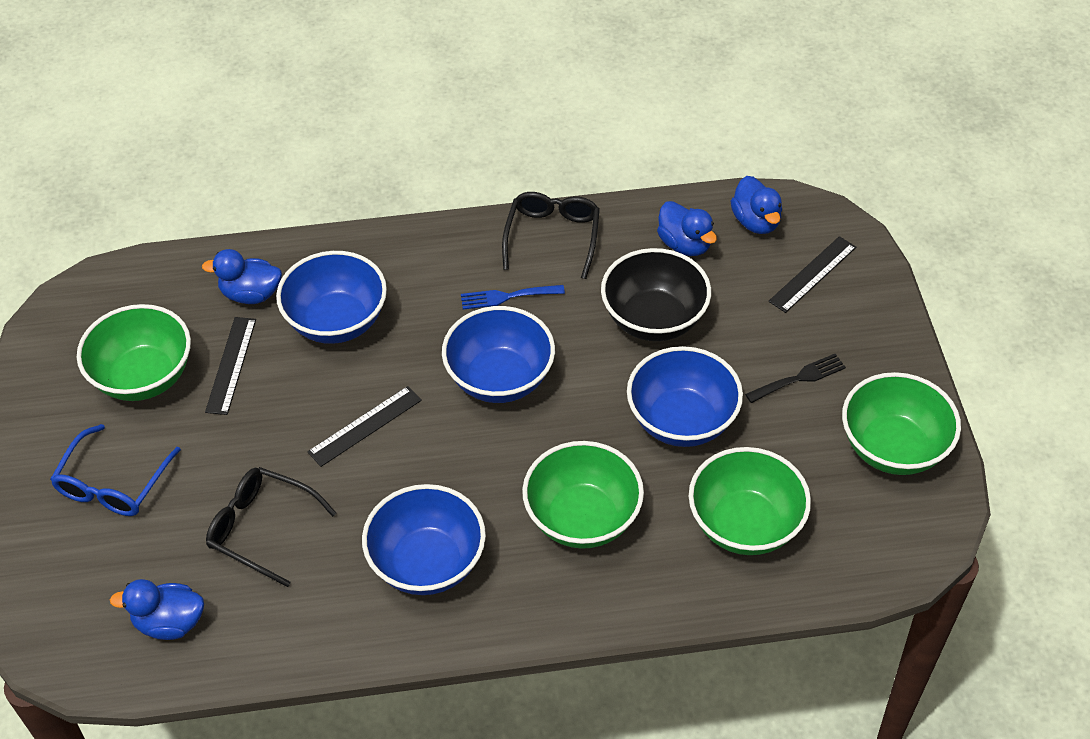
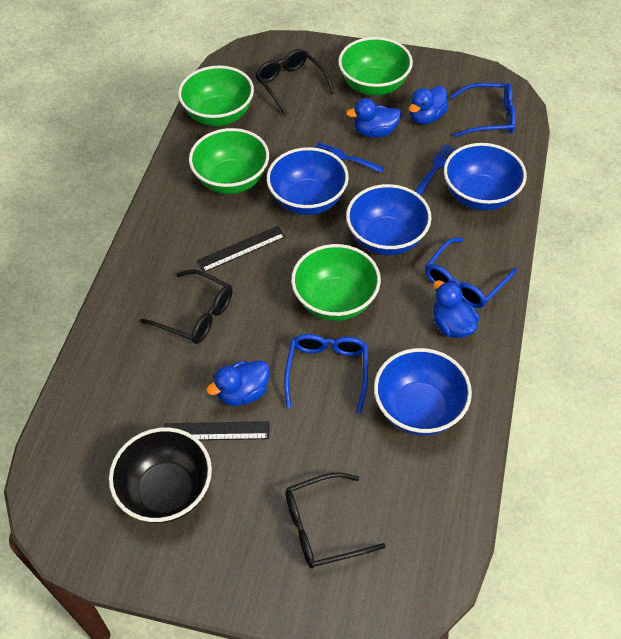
black fork: 1 -> 0
black glasses: 2 -> 3
black ruler: 3 -> 2
blue fork: 1 -> 2
blue glasses: 1 -> 3

